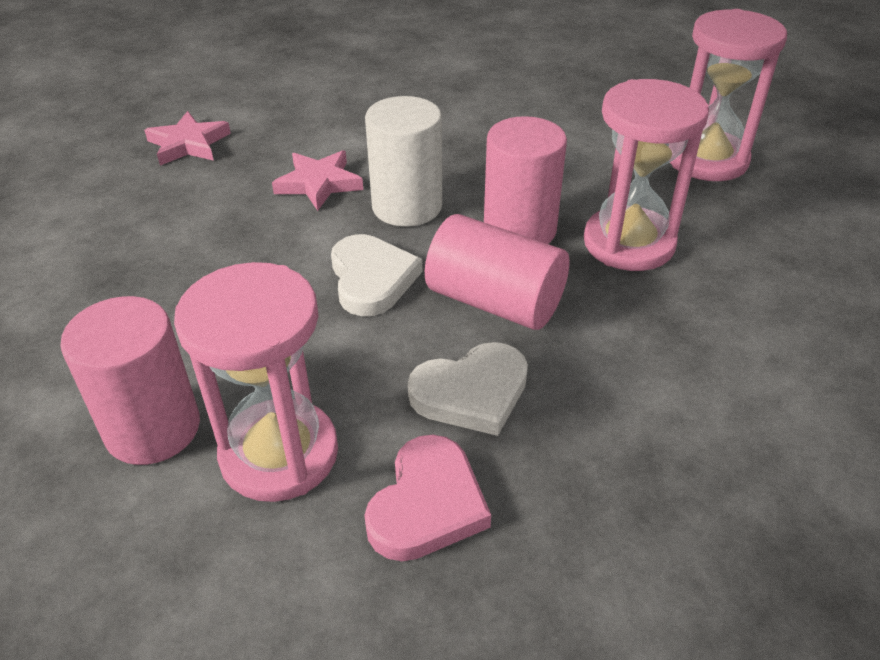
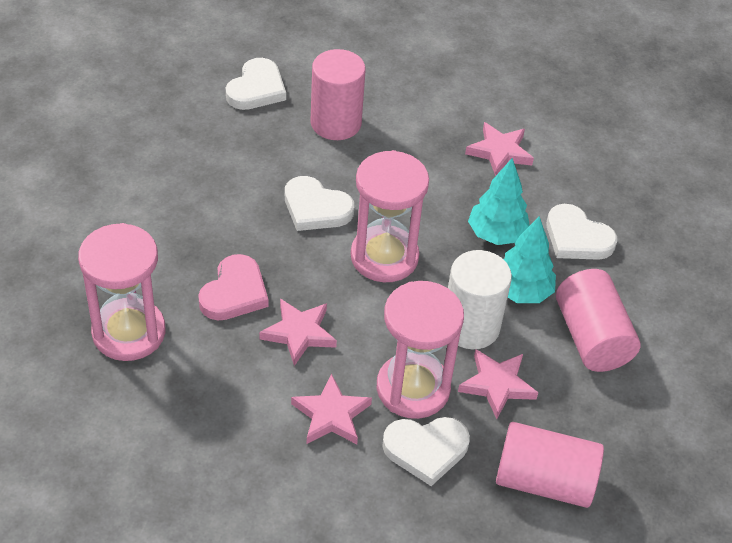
pink star: 2 -> 4
turquoise tree: 0 -> 2
white heart: 2 -> 4

